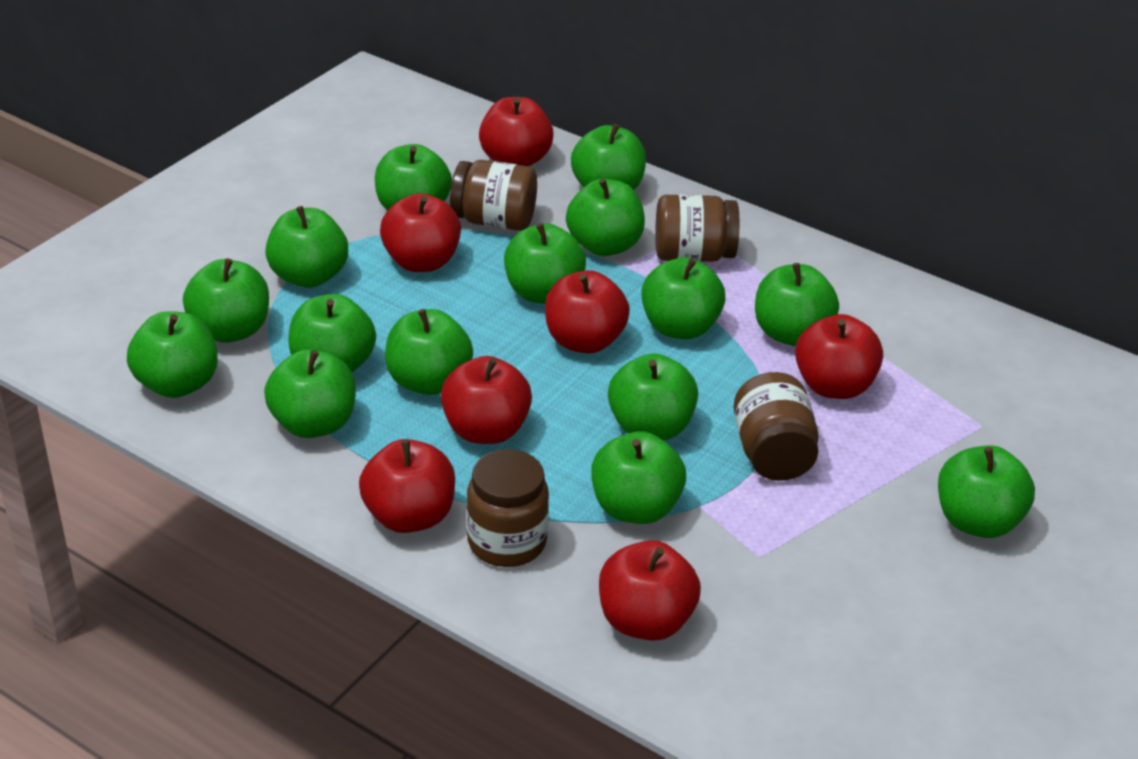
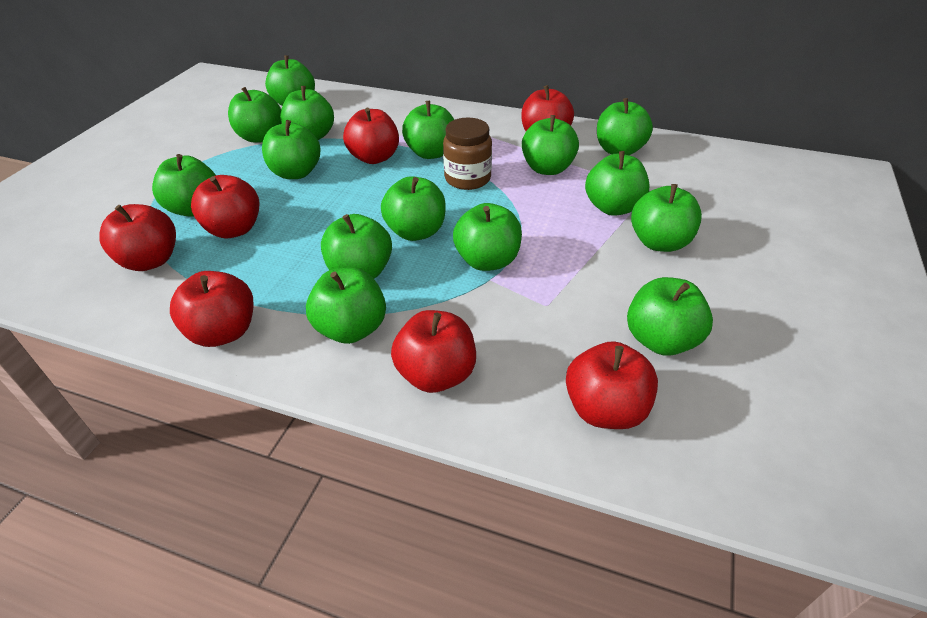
brown jar: 4 -> 1

